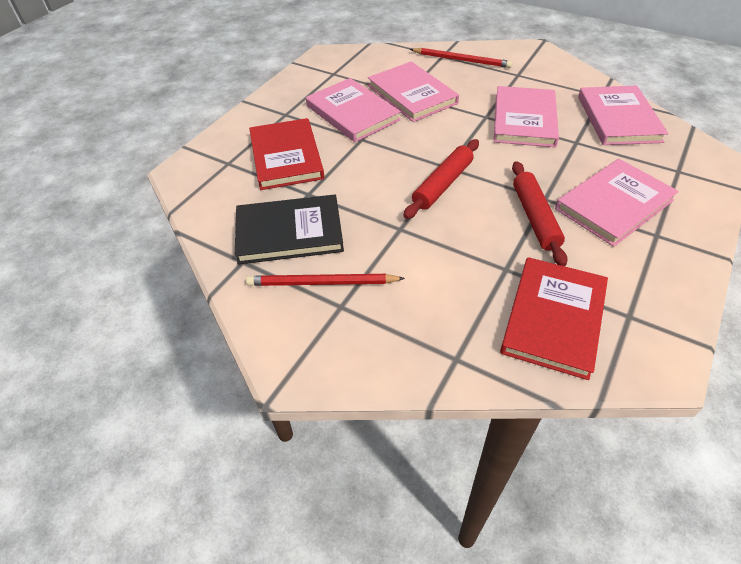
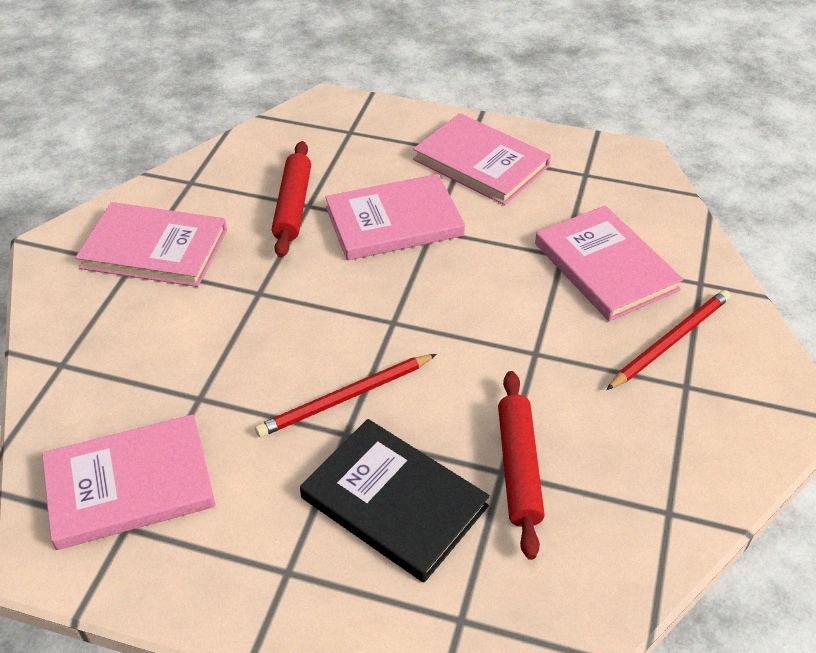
red book: 2 -> 0

